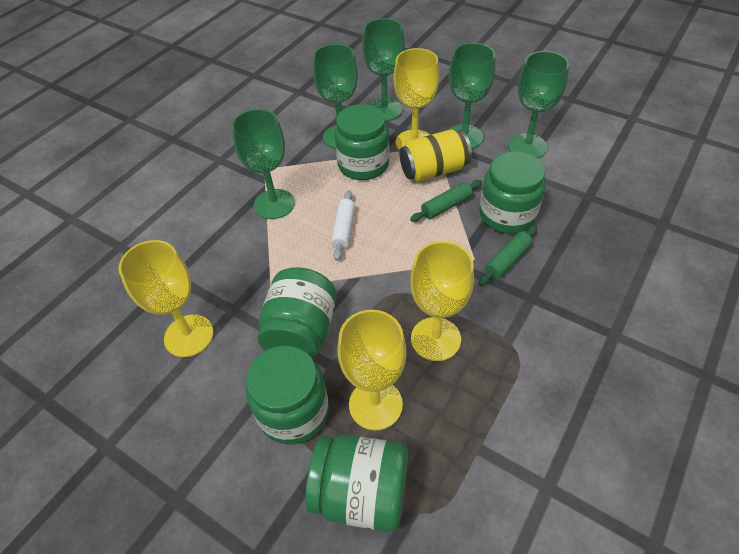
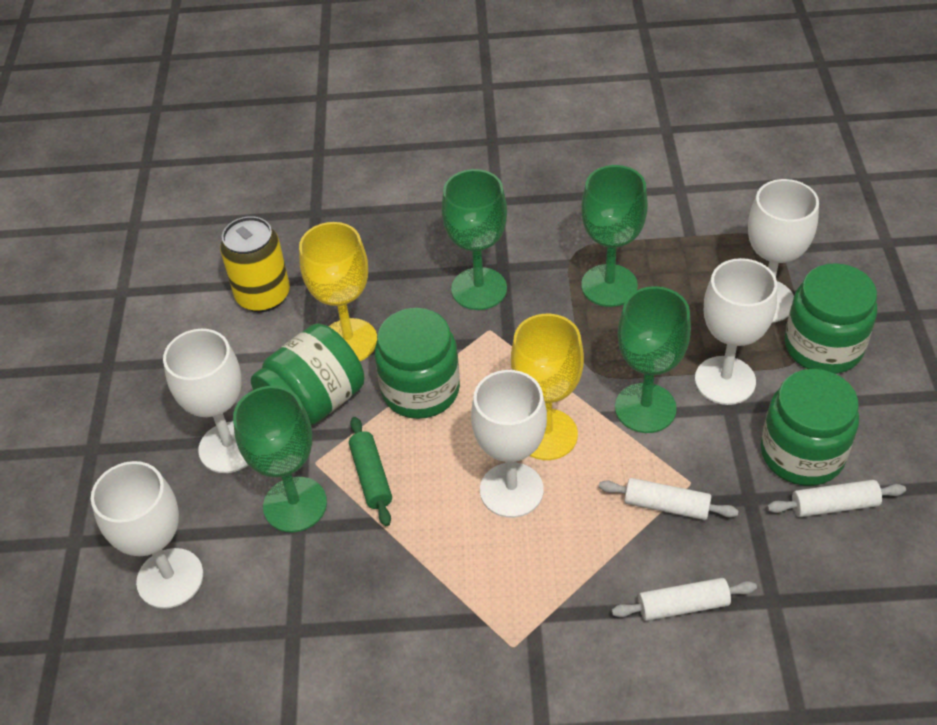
green goblet: 5 -> 4
green jar: 5 -> 4
green rolling pin: 2 -> 1
white goblet: 0 -> 5
white rolling pin: 1 -> 3
yellow goblet: 4 -> 2

